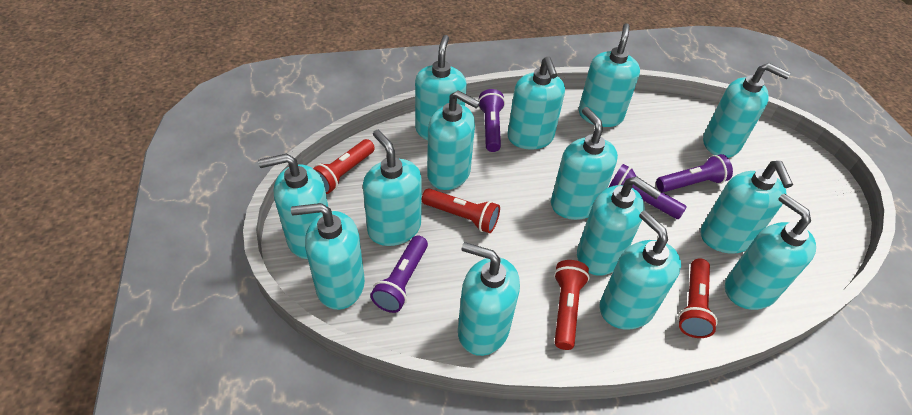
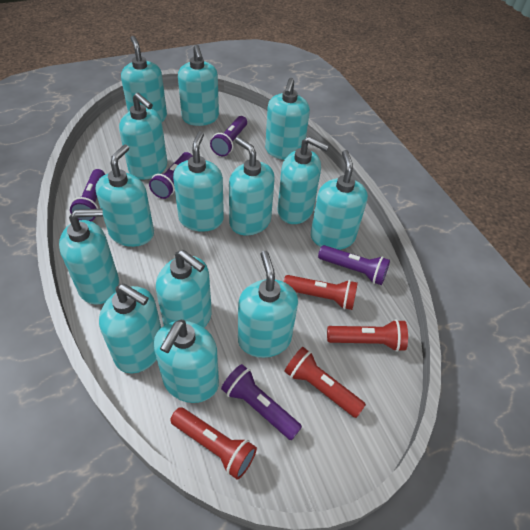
purple flashlight: 4 -> 5

